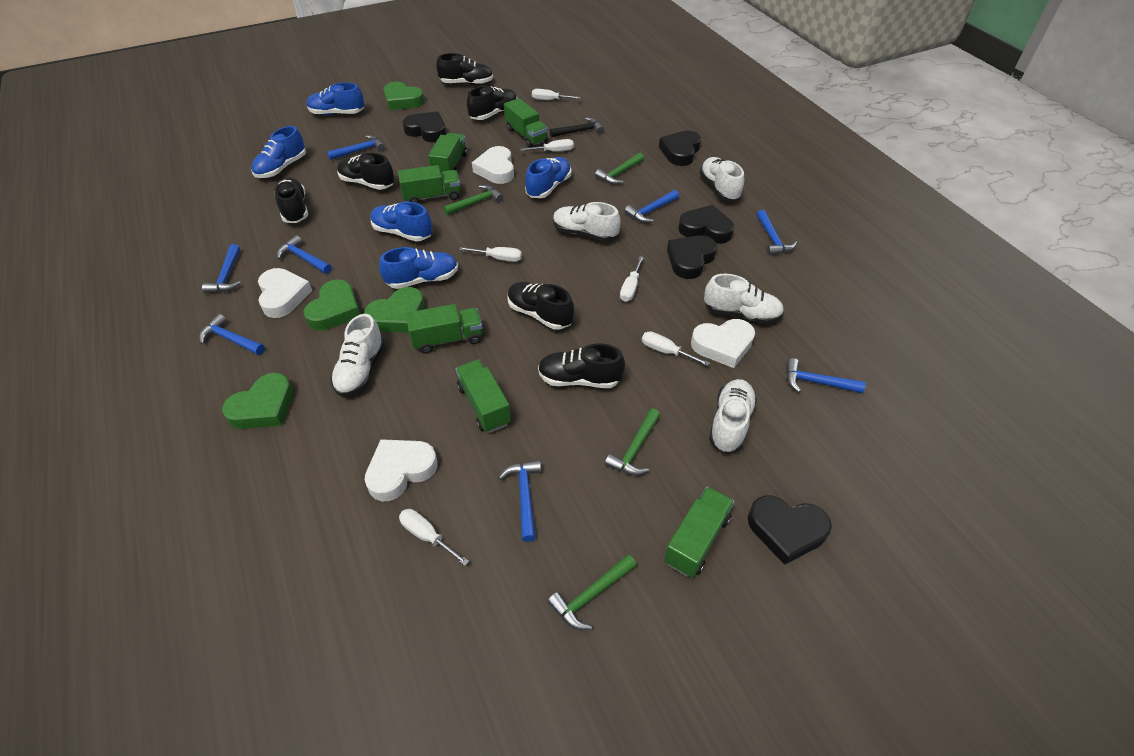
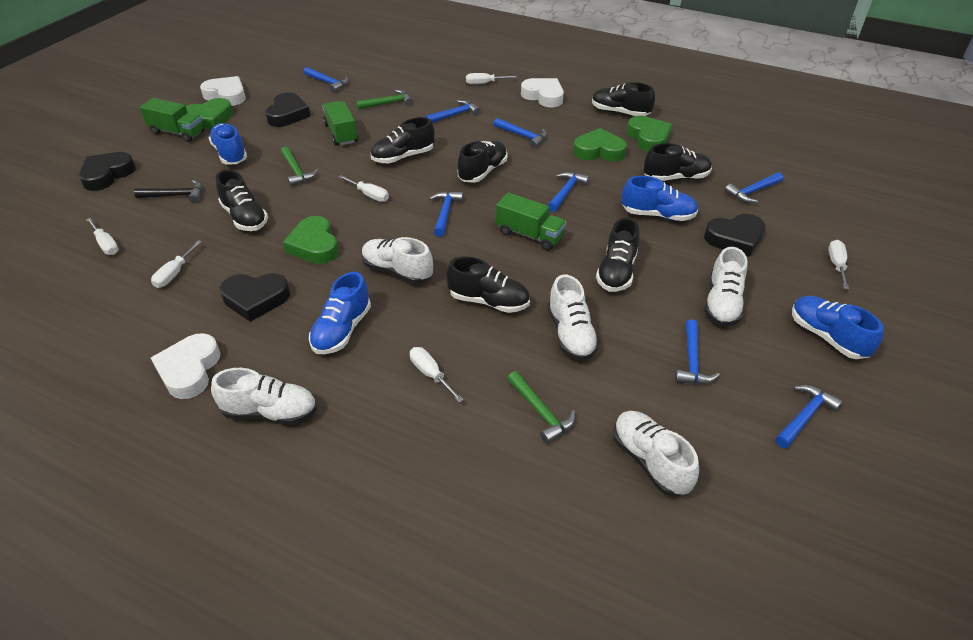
black heart: 5 -> 4
black shoe: 6 -> 7
blue shoe: 5 -> 4
green hammer: 4 -> 3
green truck: 6 -> 3
white heart: 4 -> 3

